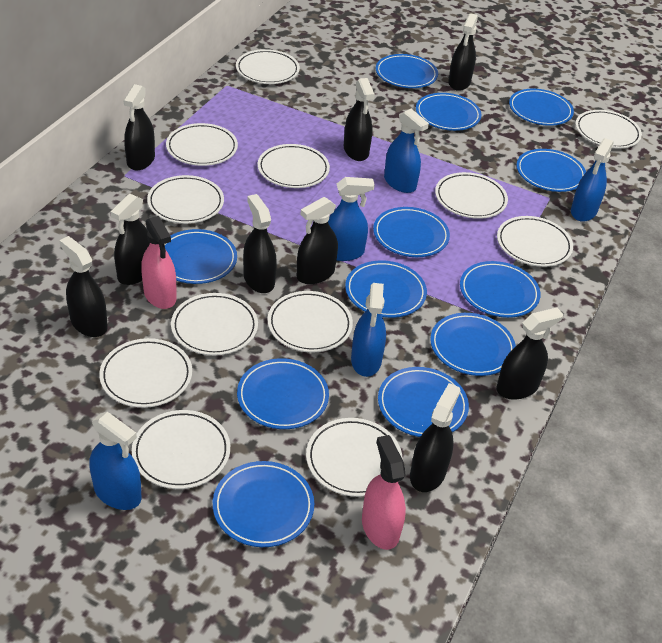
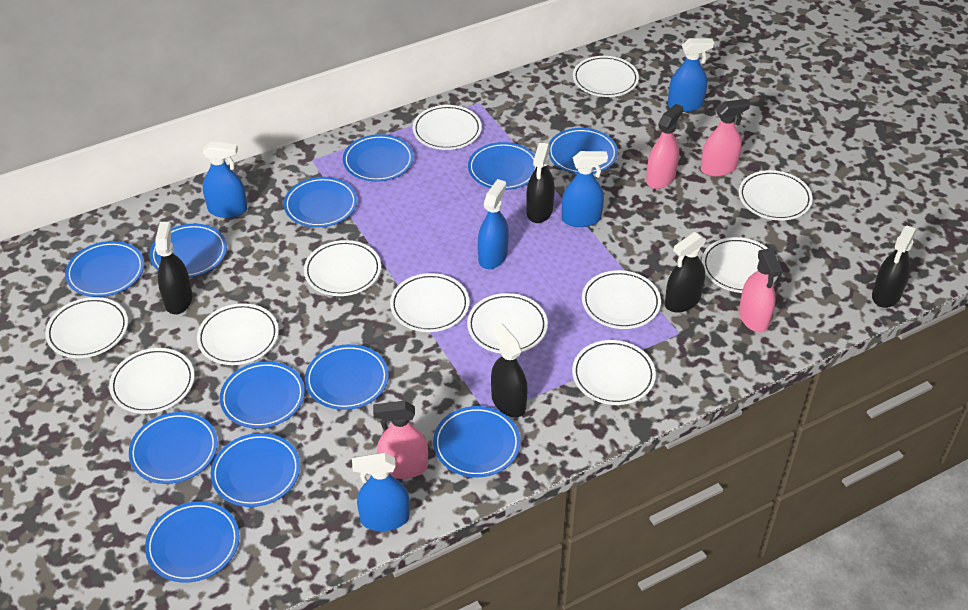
black spray bottle: 9 -> 5
pink spray bottle: 2 -> 4

